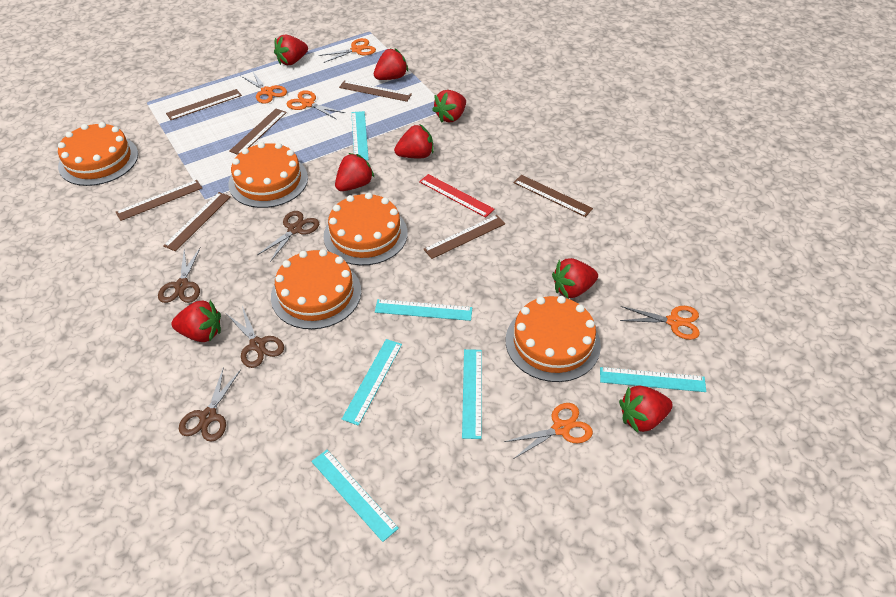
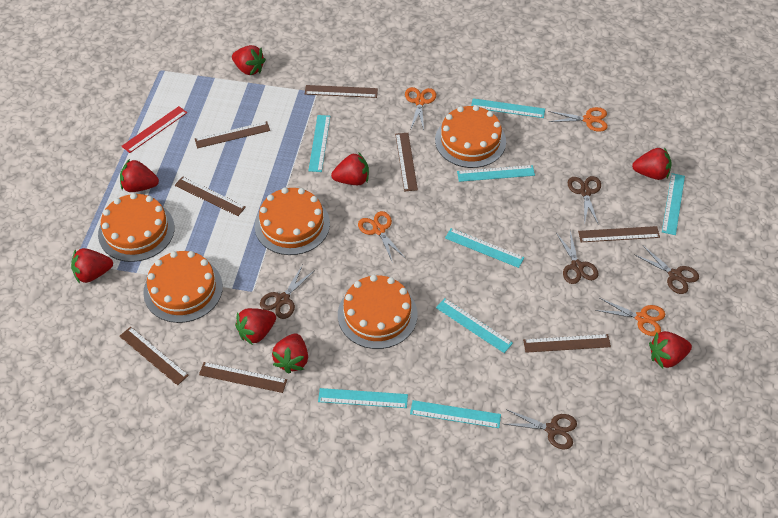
brown ruler: 7 -> 8
brown scissors: 4 -> 5
orange scissors: 5 -> 4
turquoise ruler: 6 -> 8

